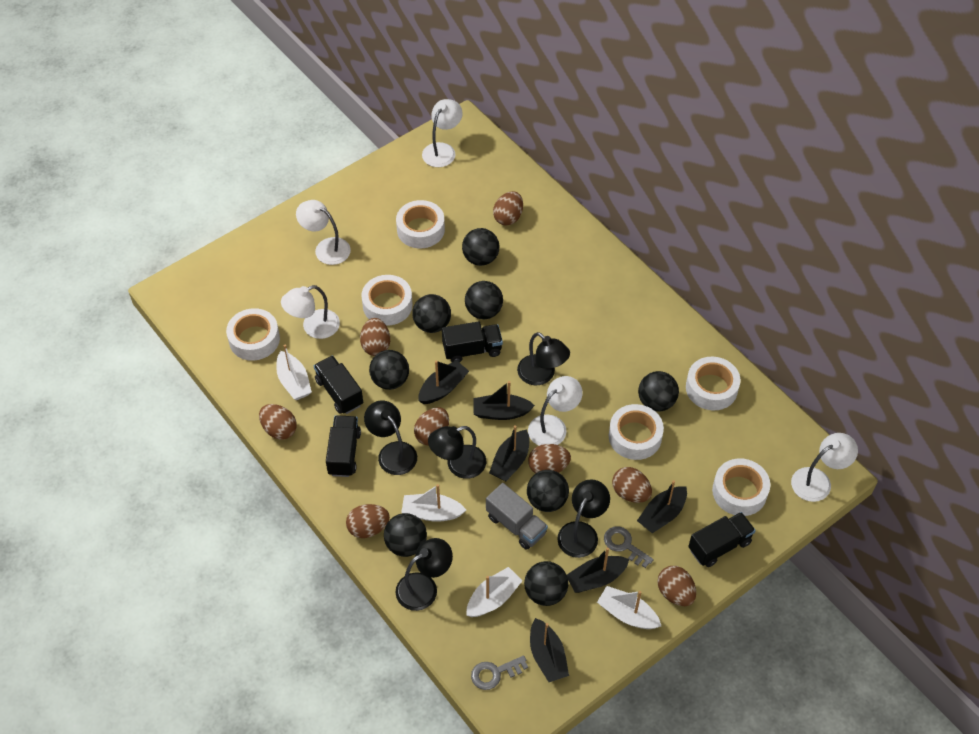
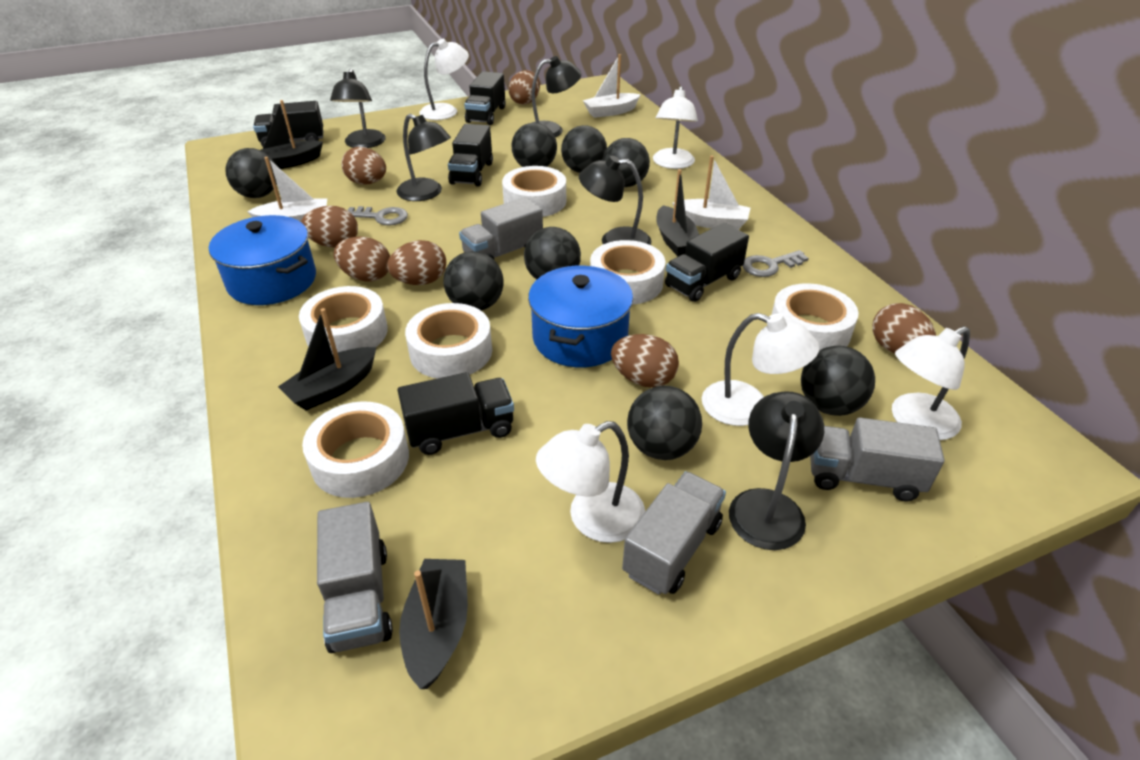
black boat: 6 -> 4
black truck: 4 -> 5
blue pot: 0 -> 2
brown egg: 8 -> 7
grey truck: 1 -> 4
white boat: 4 -> 3

